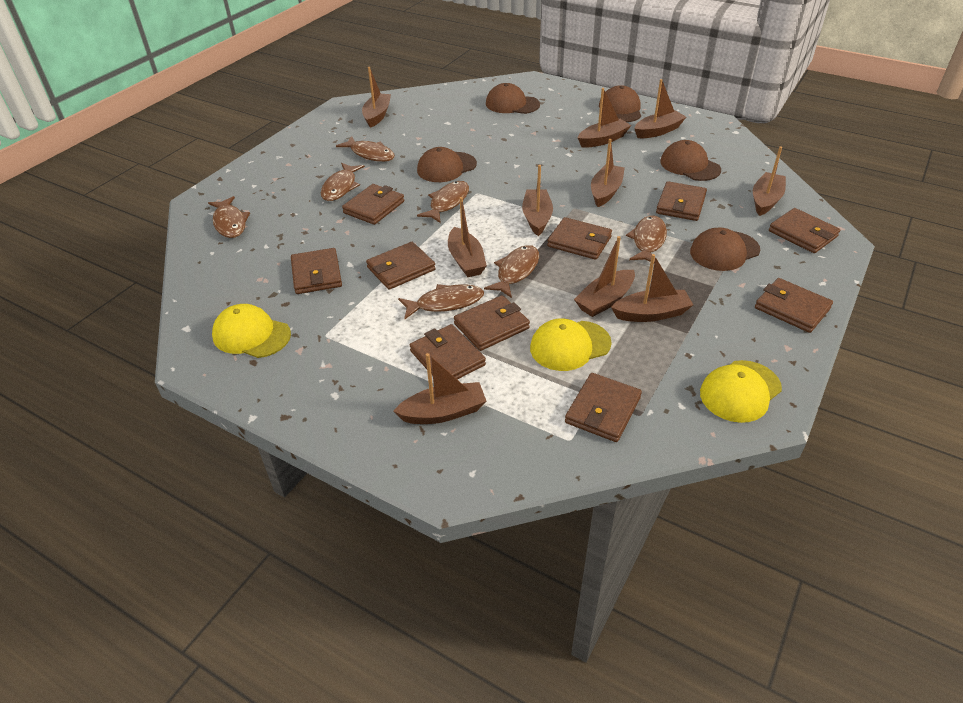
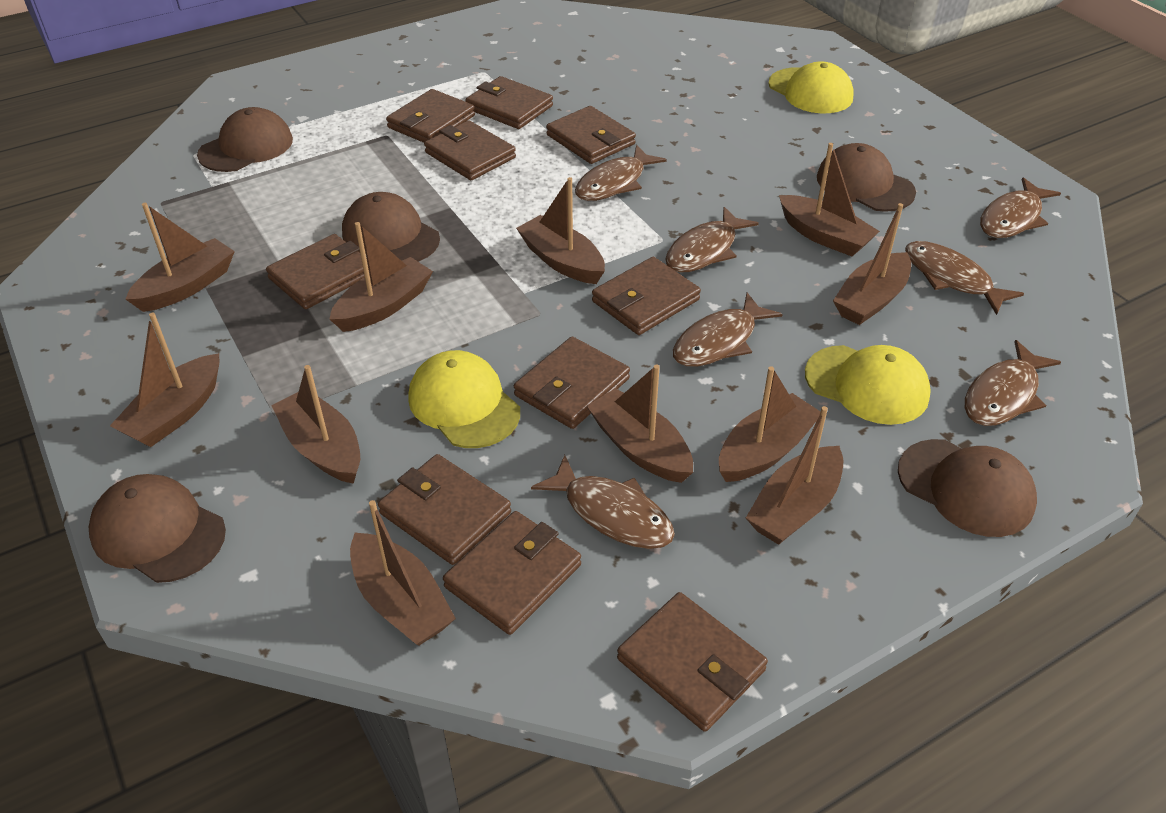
brown boat: 10 -> 11

